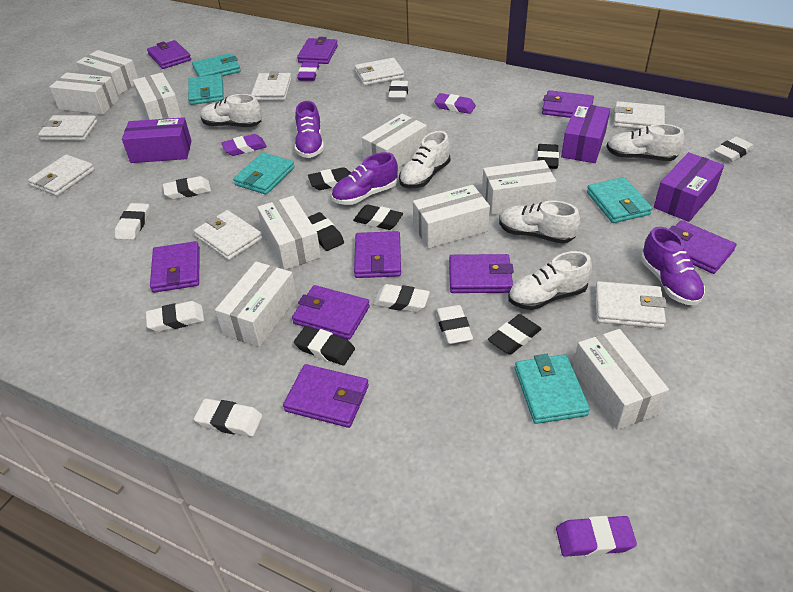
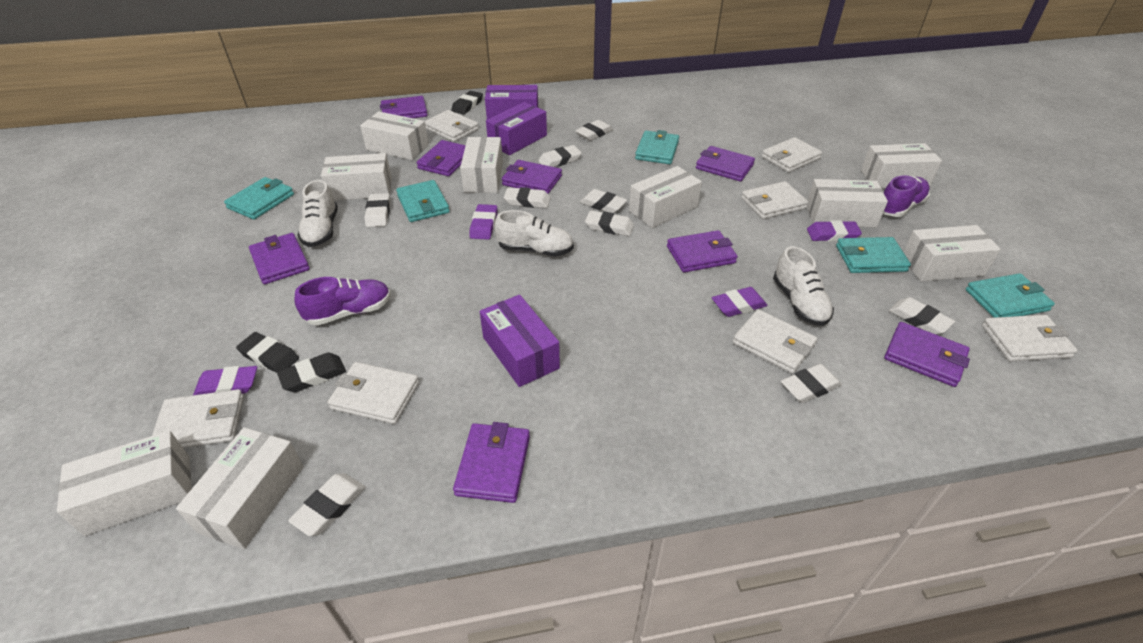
black eraser: 6 -> 3
purple shoe: 3 -> 2
purple wallet: 9 -> 8
white eraser: 8 -> 9
white shoe: 5 -> 3

